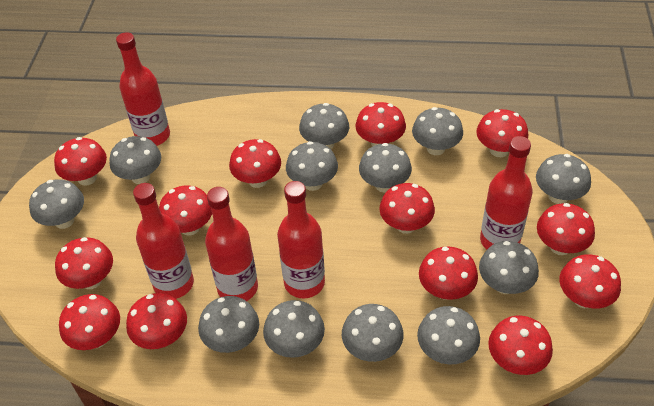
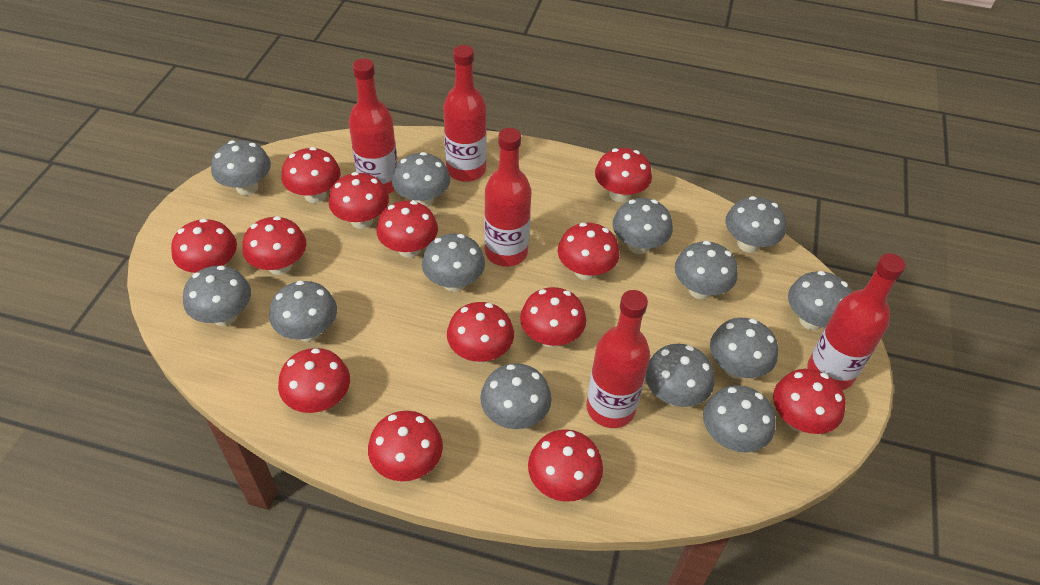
grey mushroom: 12 -> 13

